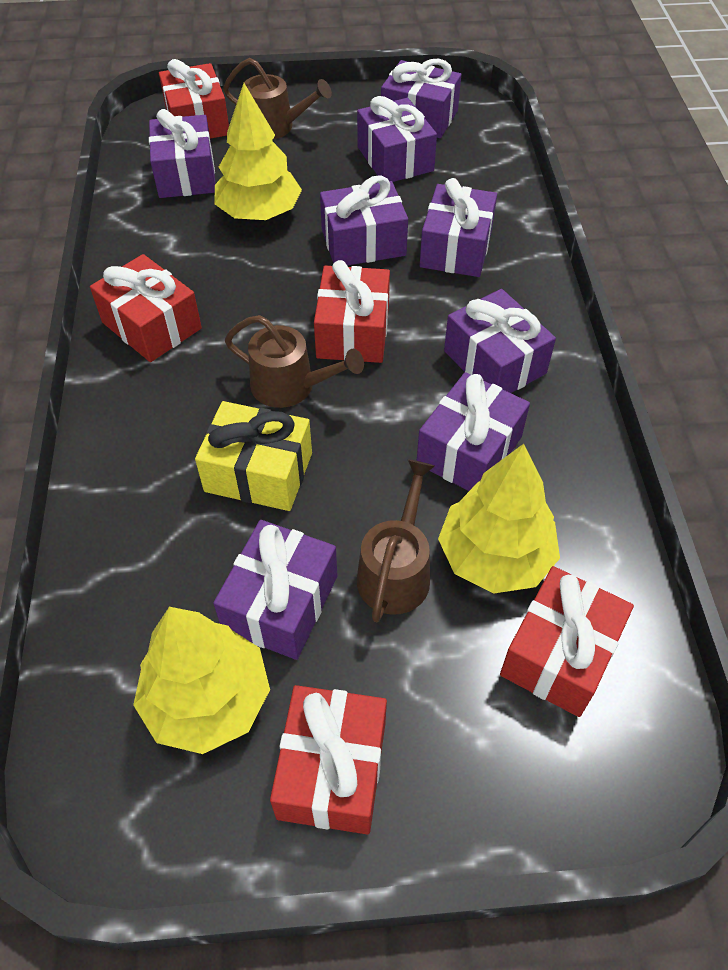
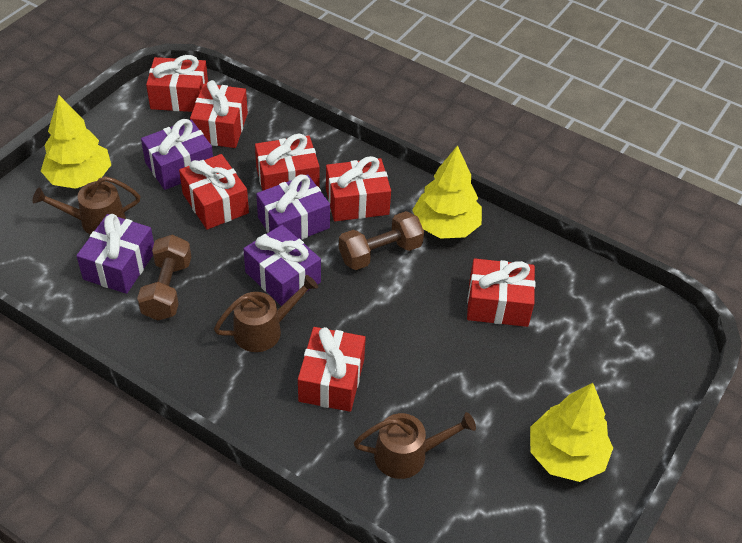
brown dumbbell: 0 -> 2
purple gift: 8 -> 4
red gift: 5 -> 7
yellow gift: 1 -> 0

